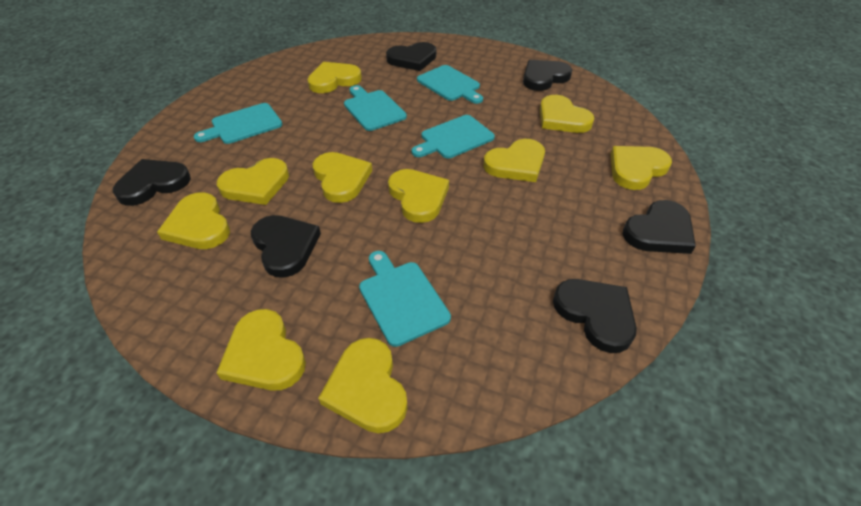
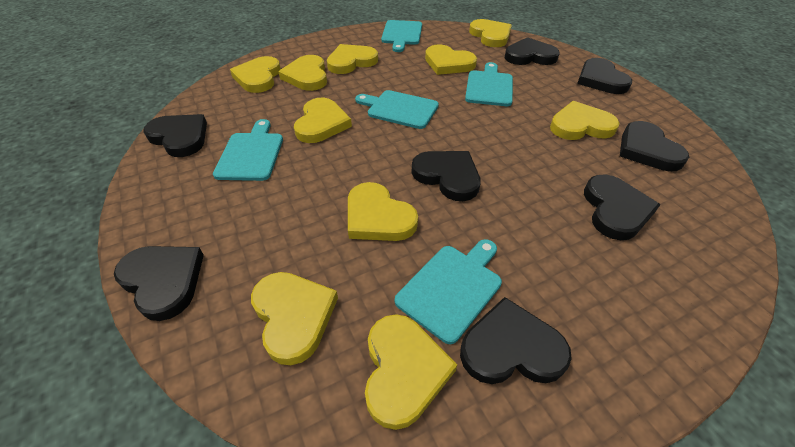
black heart: 6 -> 8

